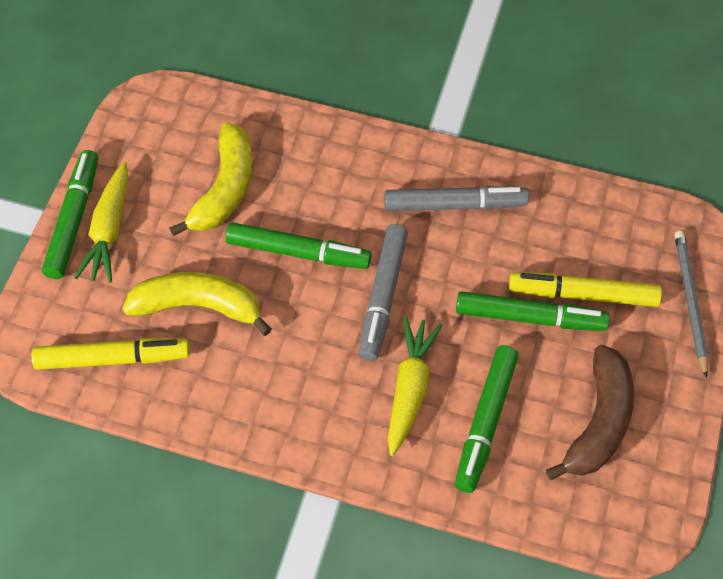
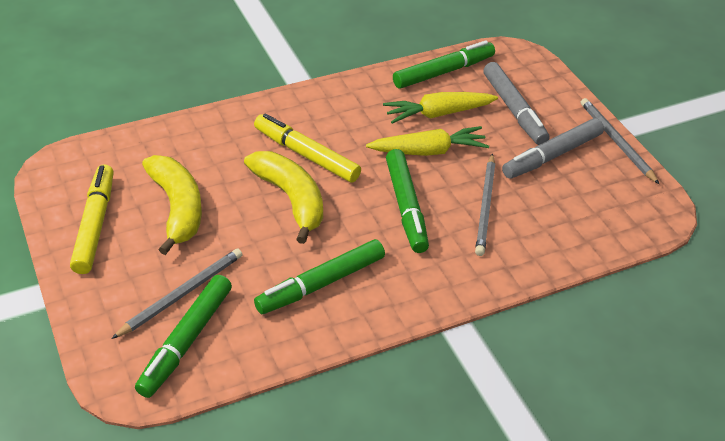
brown banana: 1 -> 0
grey pencil: 1 -> 3

